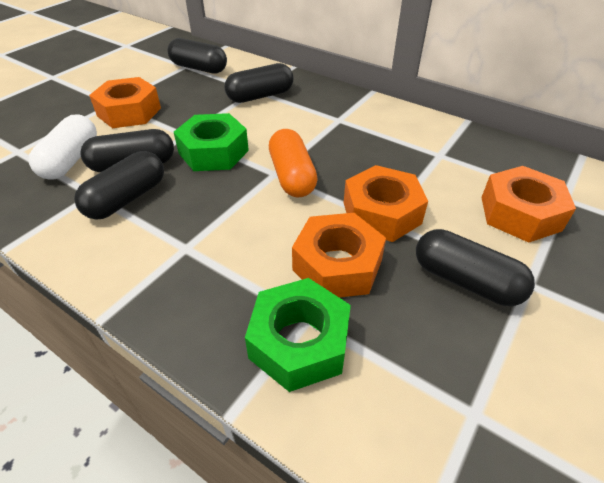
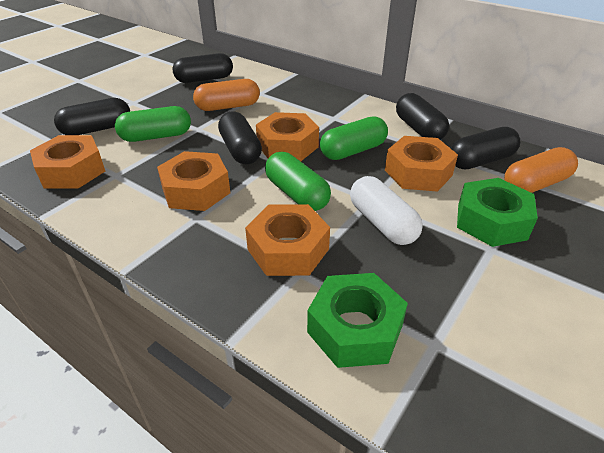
green capsule: 0 -> 3
orange capsule: 1 -> 2
orange nut: 4 -> 5

